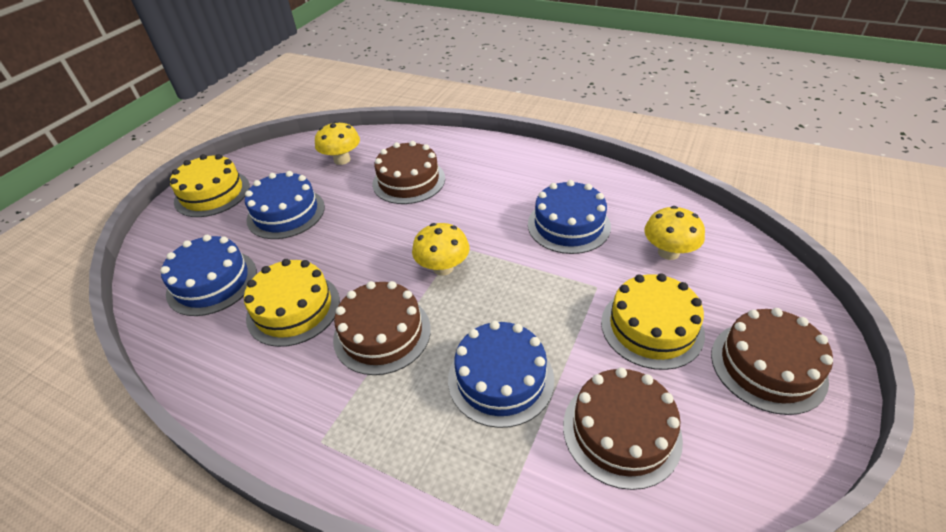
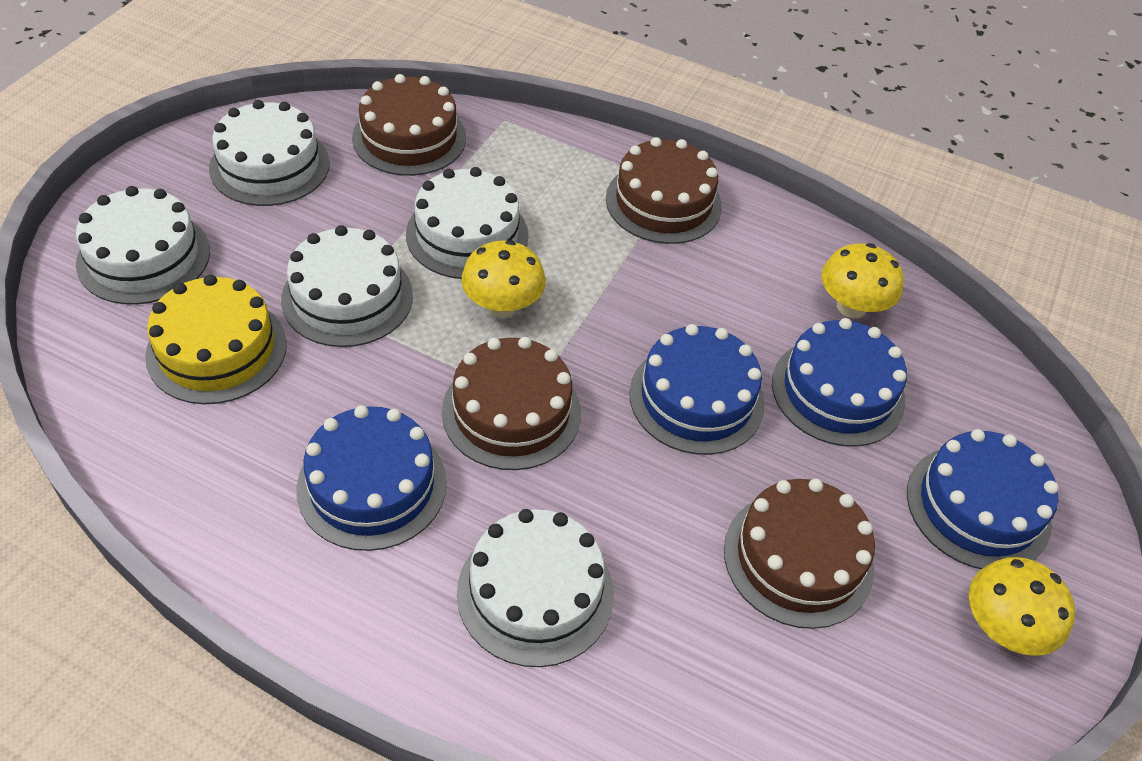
white cake: 0 -> 5
yellow cake: 3 -> 1

